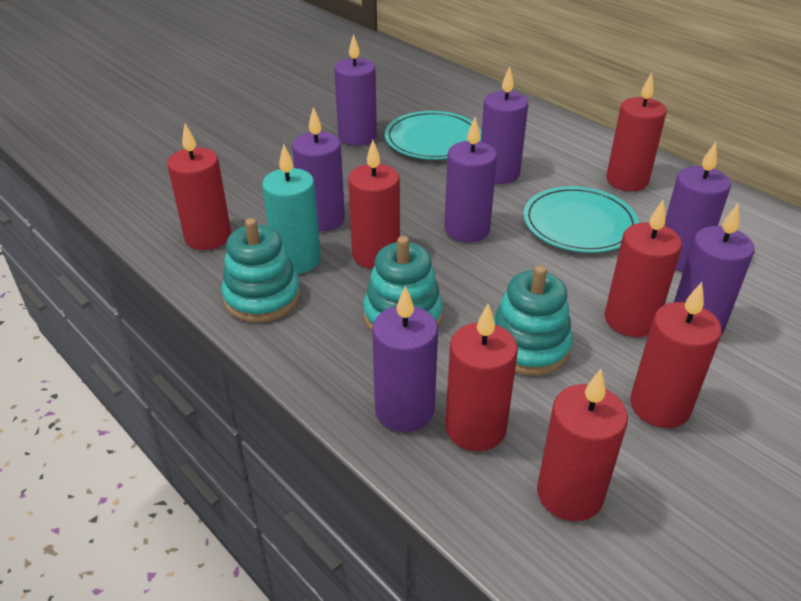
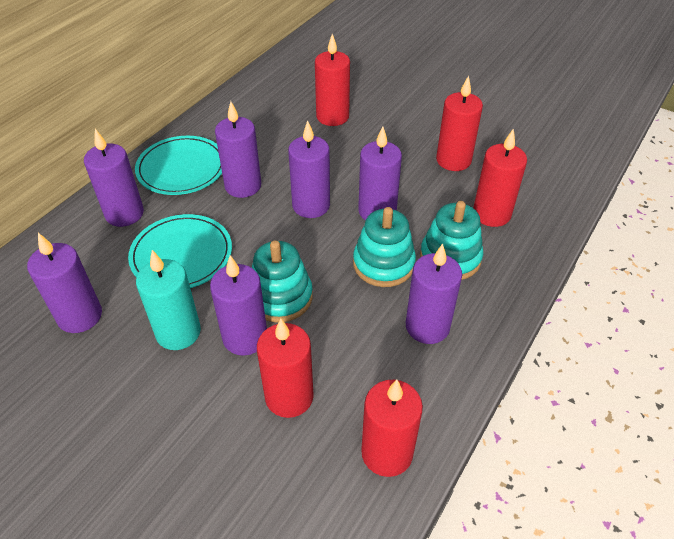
red candle: 7 -> 5

